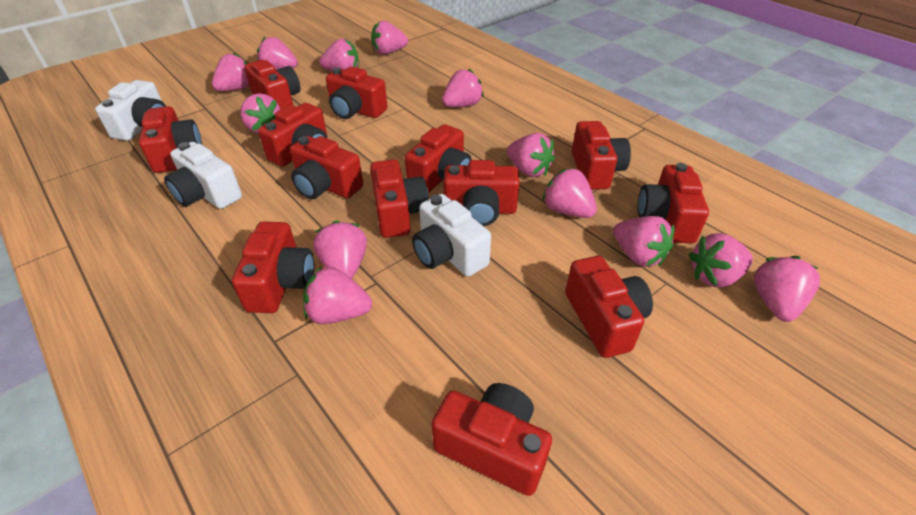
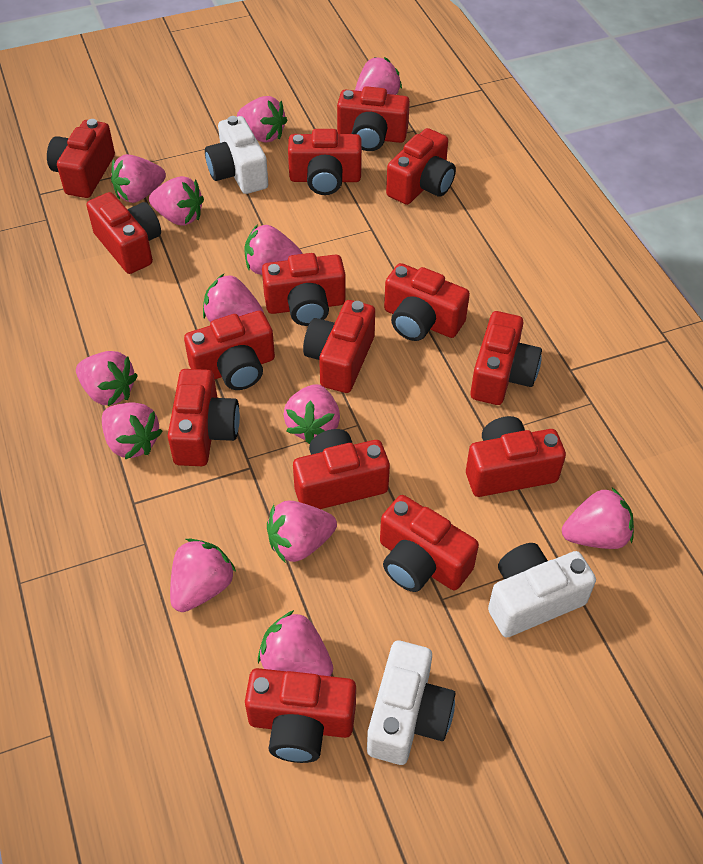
red camera: 13 -> 15

